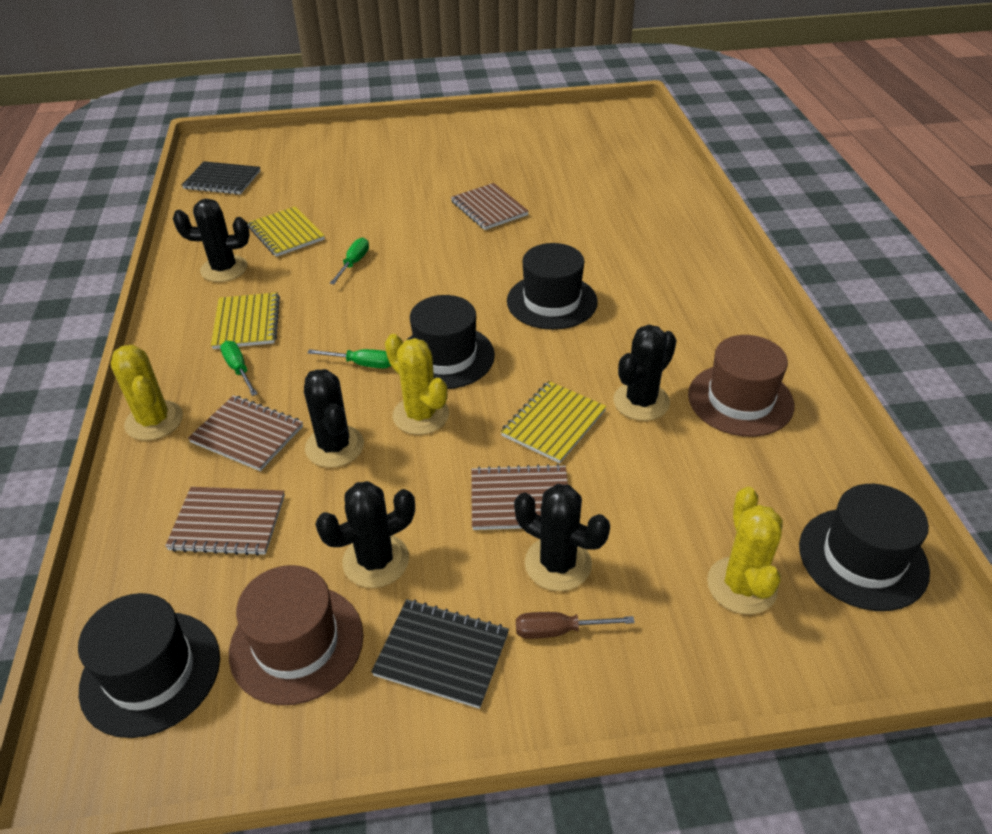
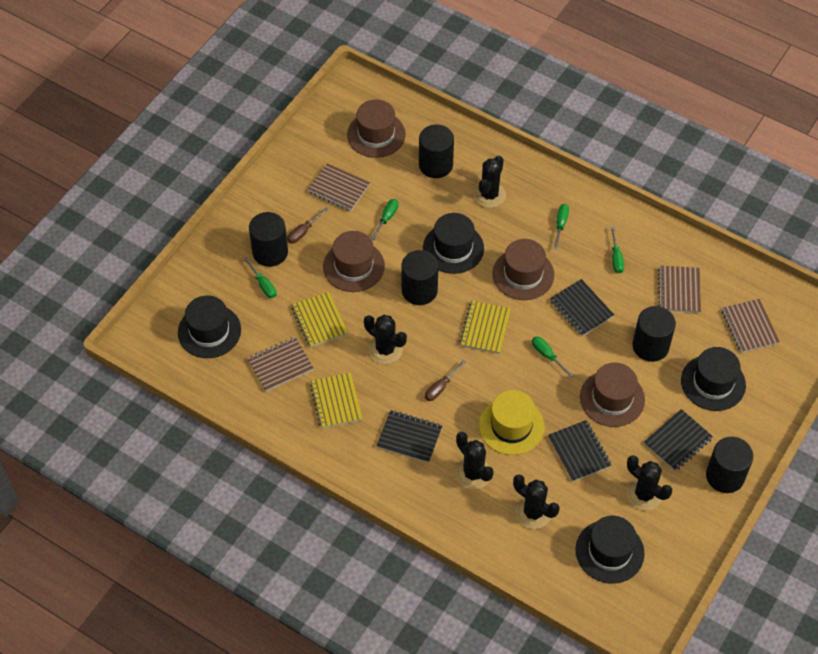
black cylinder: 0 -> 5
black notebook: 2 -> 4
brown hat: 2 -> 4
brown screwdriver: 1 -> 2
green screwdriver: 3 -> 5
yellow cactus: 3 -> 0
yellow hat: 0 -> 1

